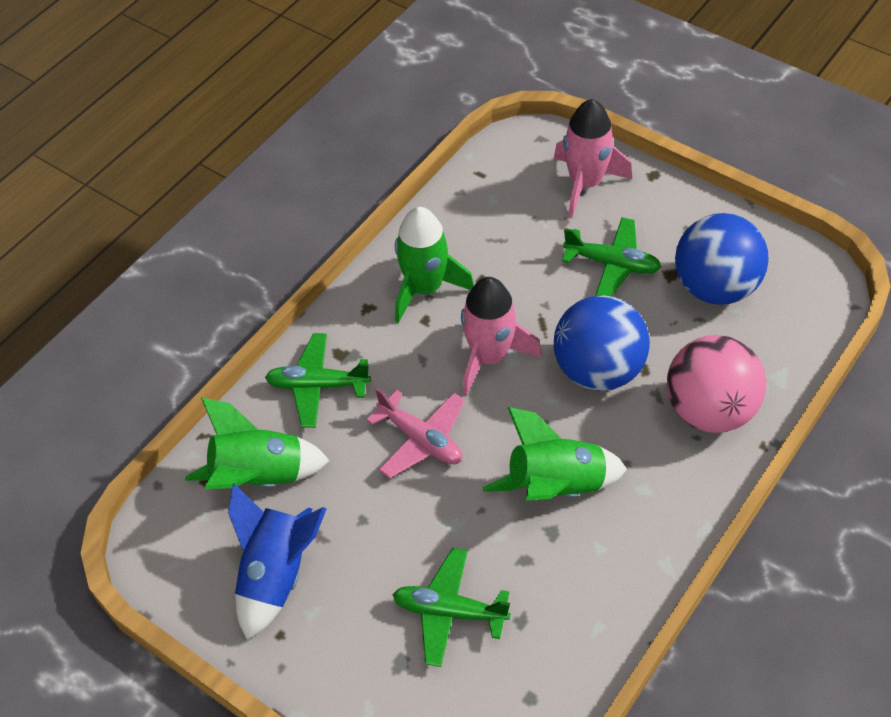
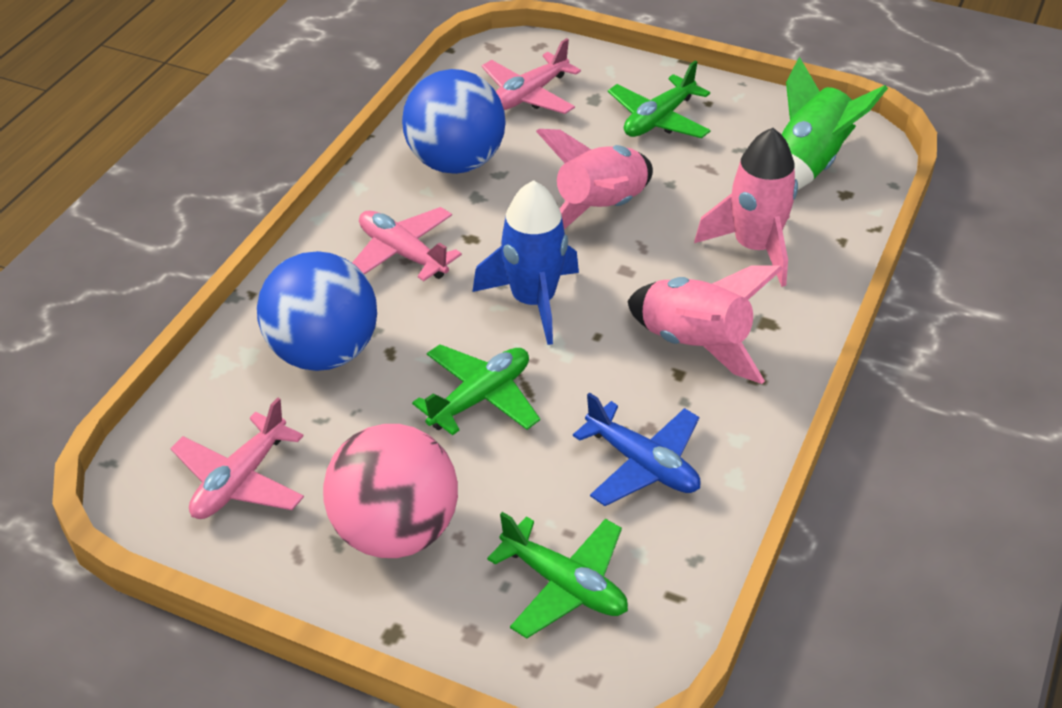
blue plane: 0 -> 1
green rocket: 3 -> 1
pink plane: 1 -> 3
pink rocket: 2 -> 3

